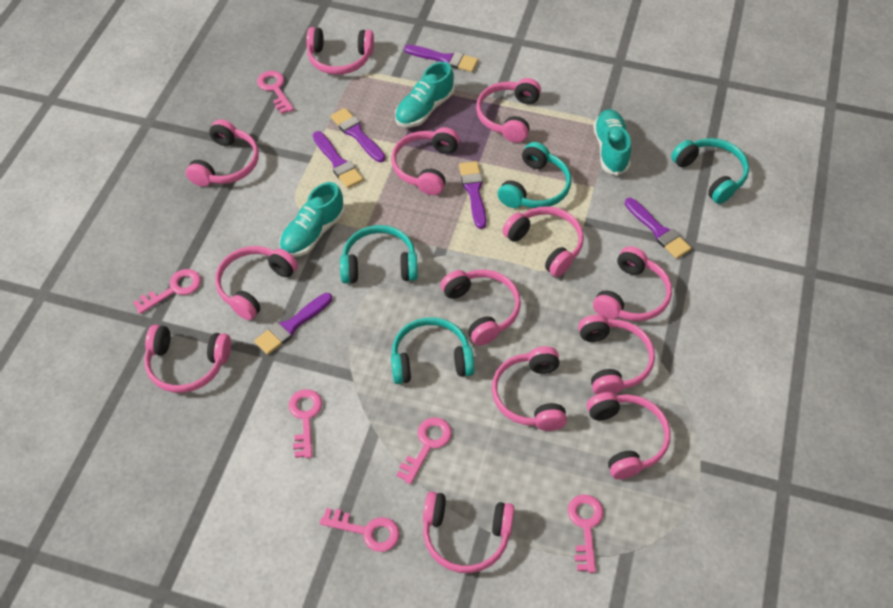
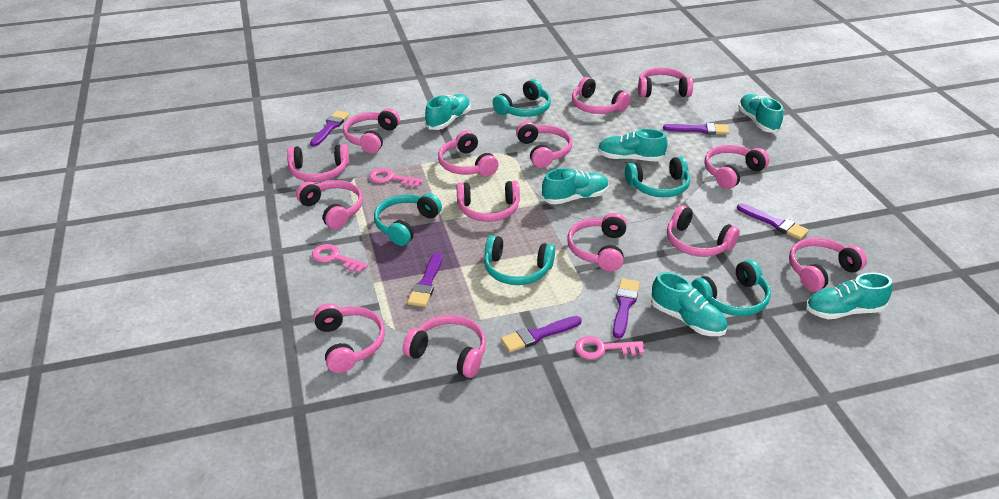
pink headphones: 13 -> 14
pink key: 6 -> 3
turquoise headphones: 4 -> 5
turquoise shoe: 3 -> 6

